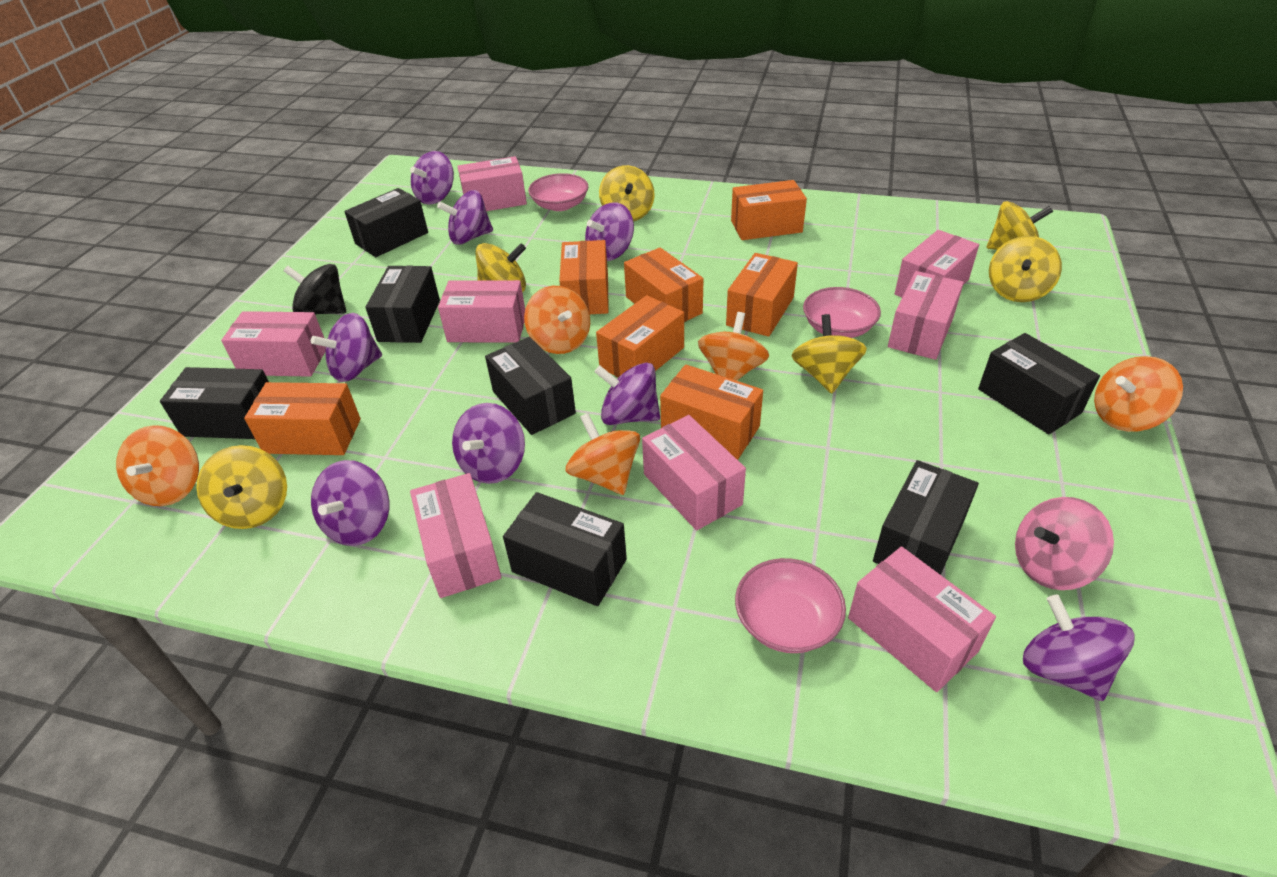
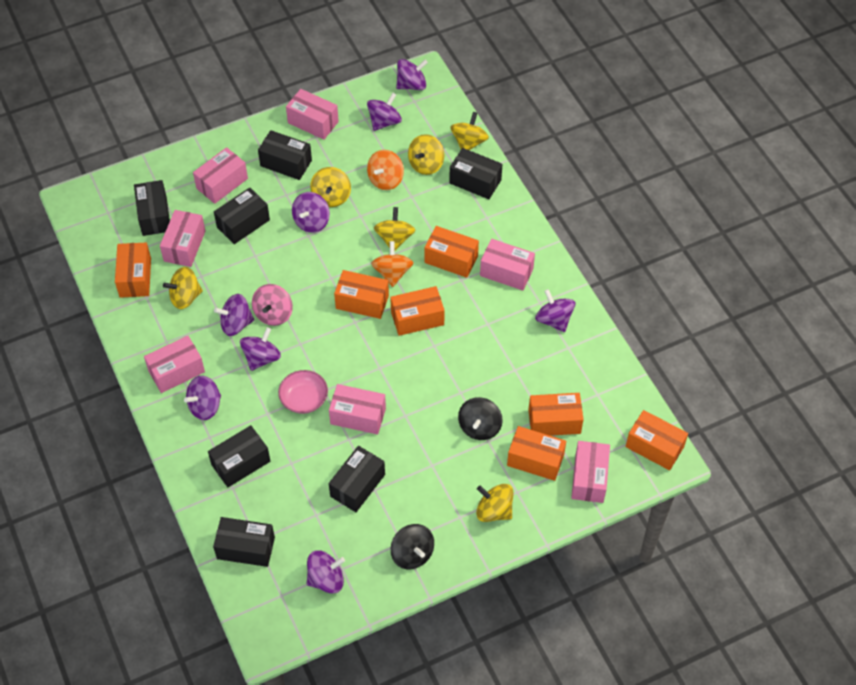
black spinning top: 1 -> 2
orange spinning top: 5 -> 2
pink bowl: 3 -> 1
pink box: 8 -> 7

